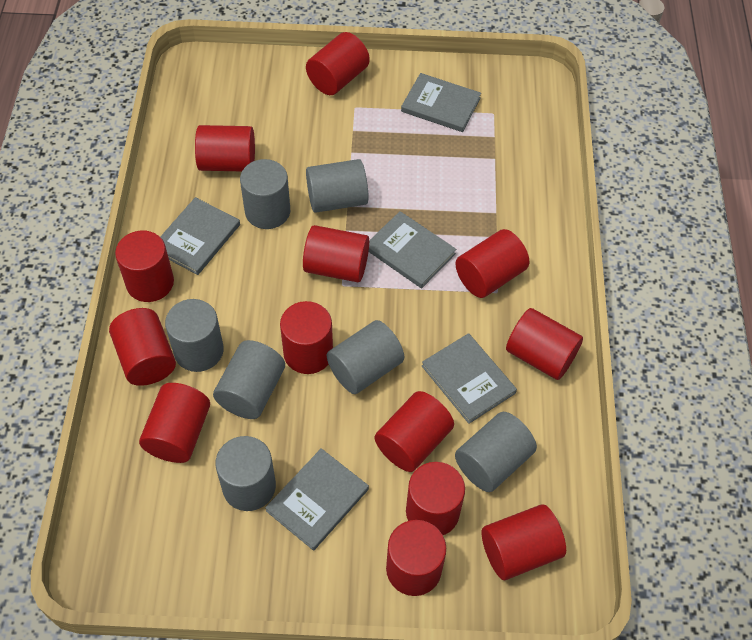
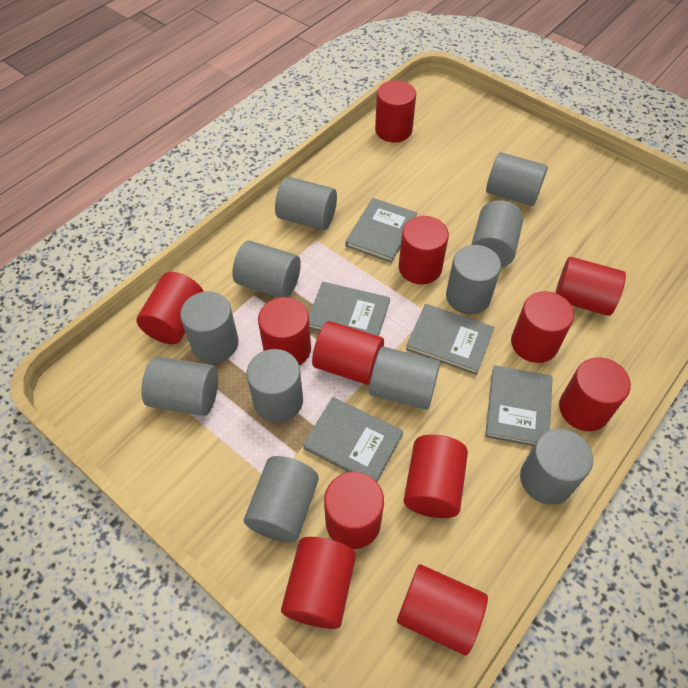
grey cylinder: 7 -> 11
red cylinder: 13 -> 12

